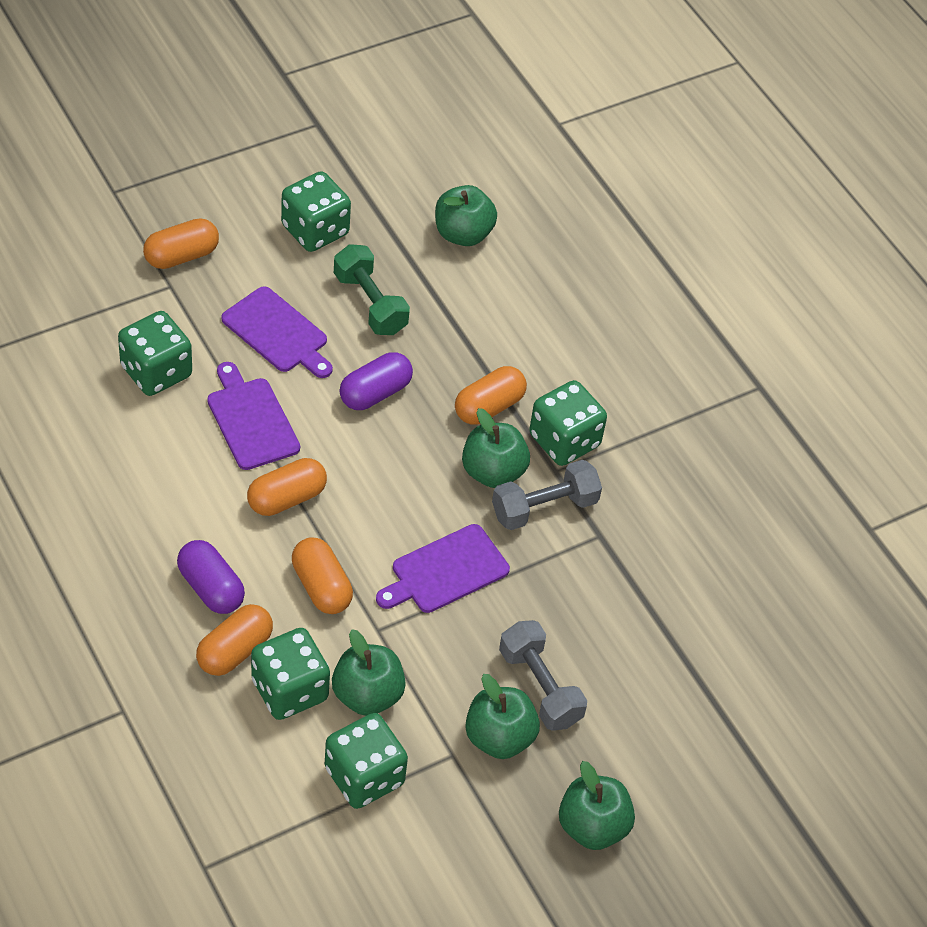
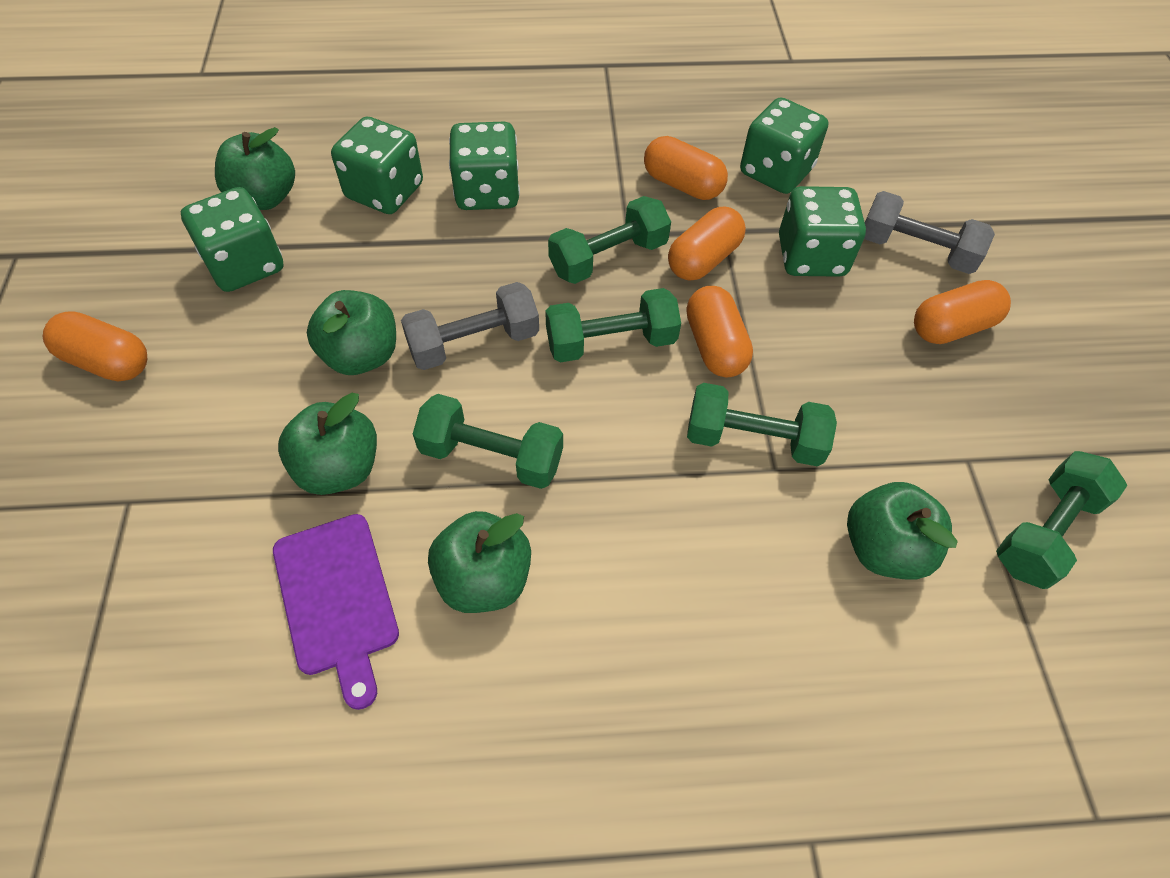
green dumbbell: 1 -> 5
purple capsule: 2 -> 0
purple cutting board: 3 -> 1

